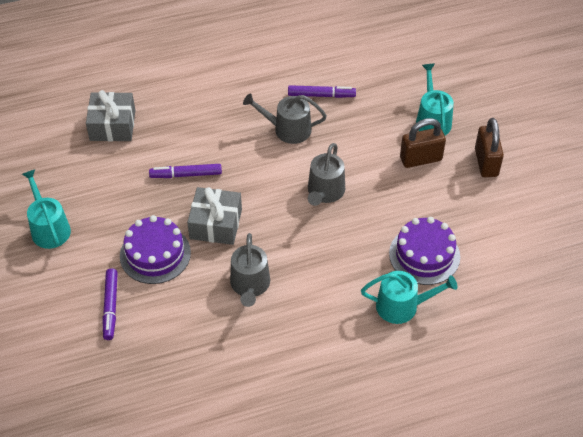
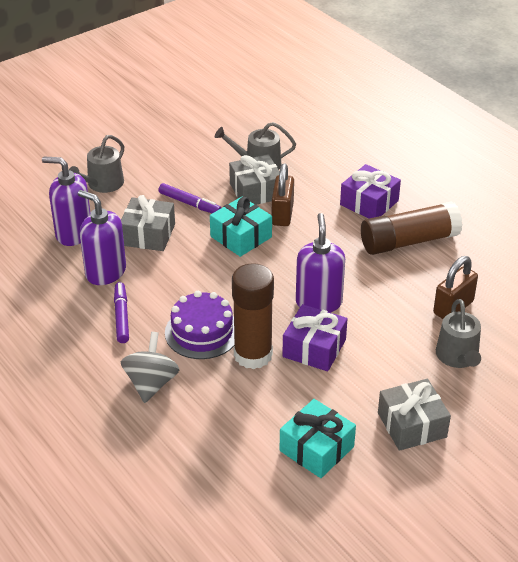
brown glue stick: 0 -> 2
grey gift: 2 -> 3
grey spinning top: 0 -> 1
purple cake: 2 -> 1
purple gift: 0 -> 2
purple marker: 3 -> 2
purple soap dispenser: 0 -> 3
turquoise gift: 0 -> 2
turquoise watering can: 3 -> 0

